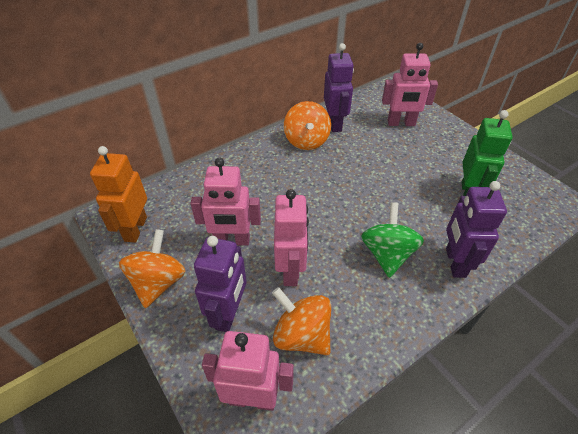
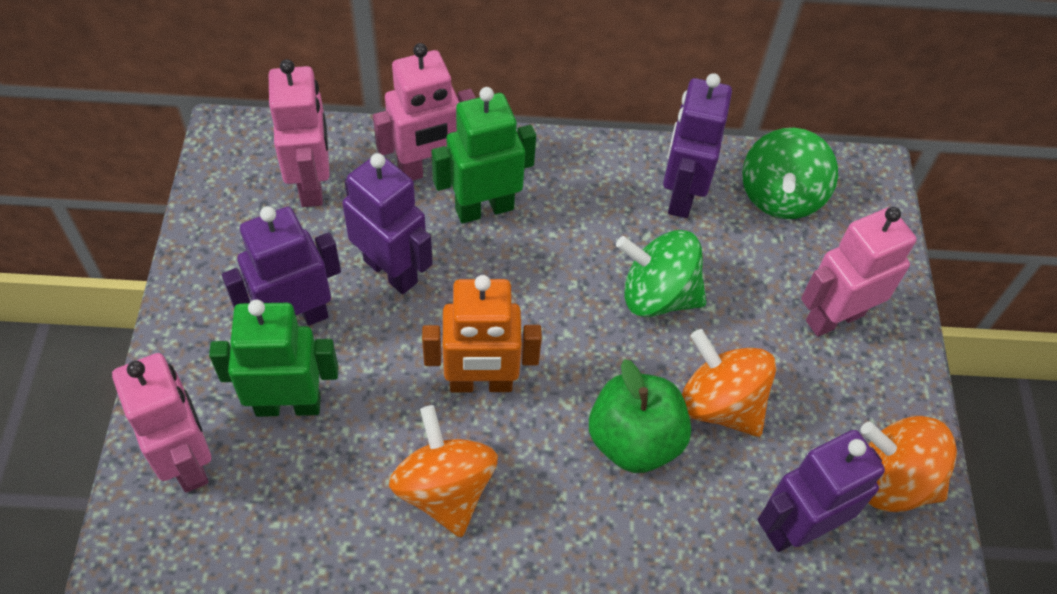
green apple: 0 -> 1
green robot: 1 -> 2
green spinning top: 1 -> 2
purple robot: 3 -> 4

